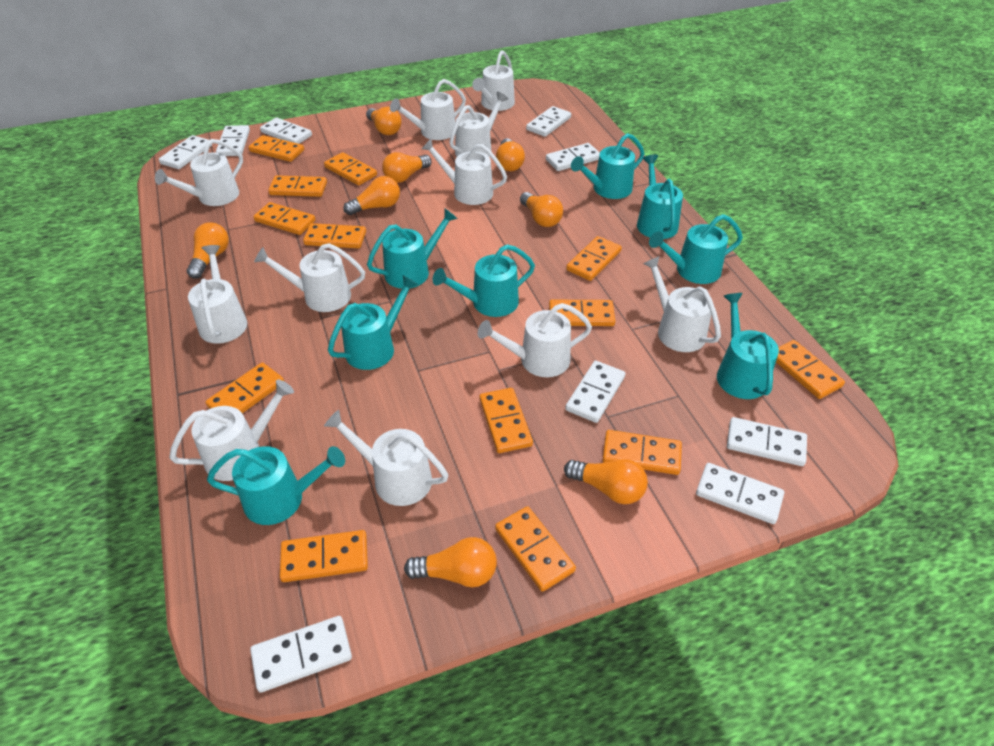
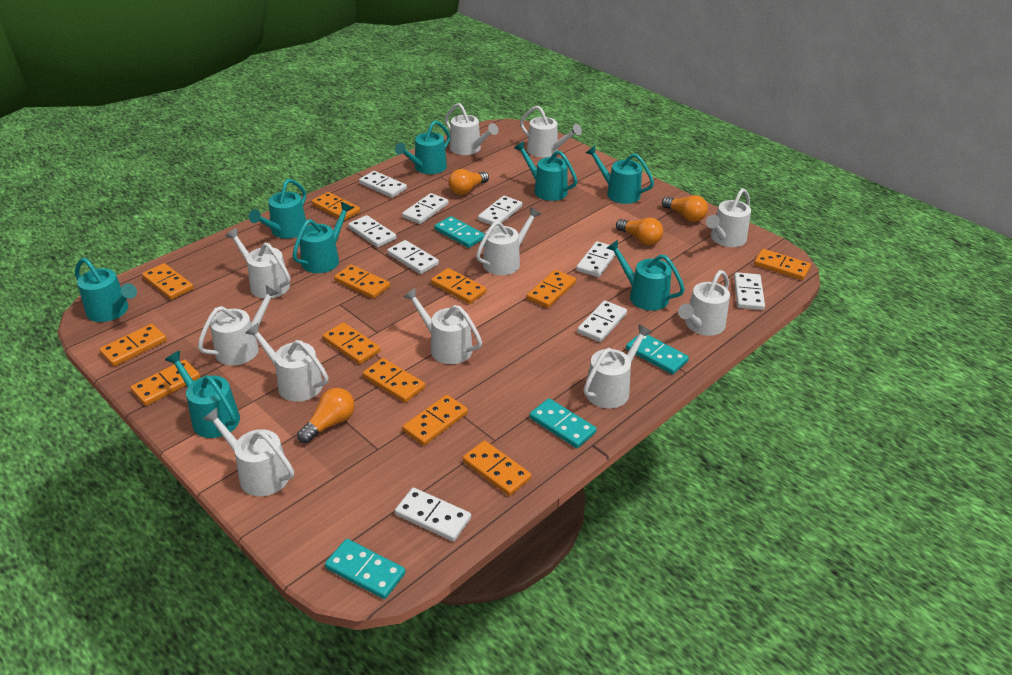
orange domino: 13 -> 12
orange light bulb: 8 -> 4
turquoise domino: 0 -> 4

